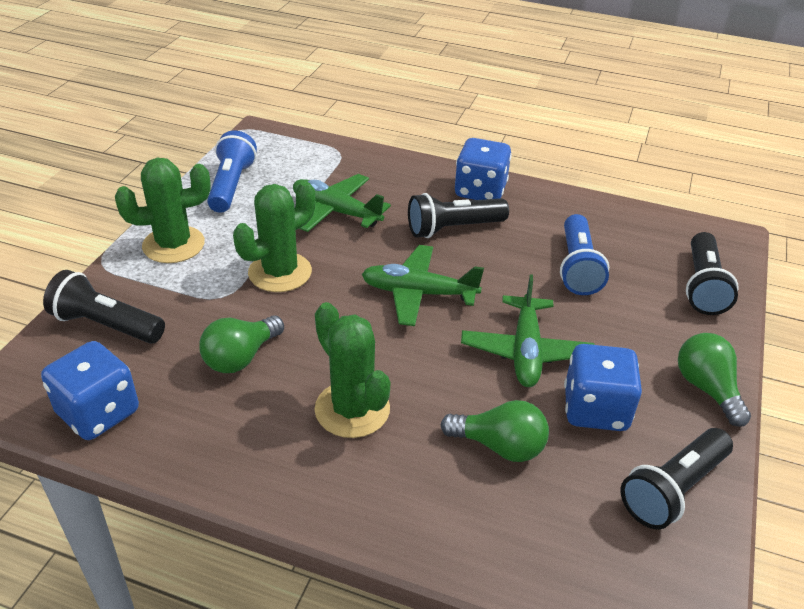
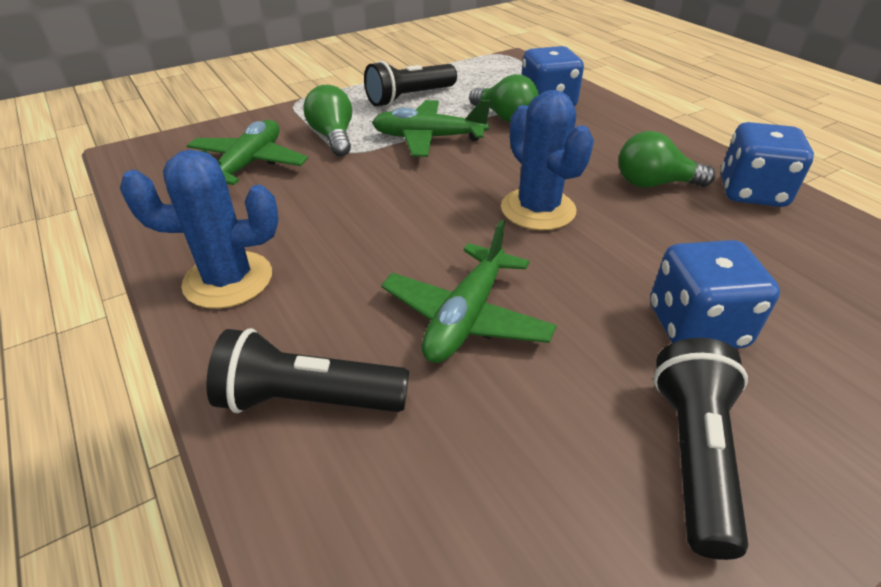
black flashlight: 4 -> 3
blue cactus: 0 -> 2
blue flashlight: 2 -> 0
green cactus: 3 -> 0

